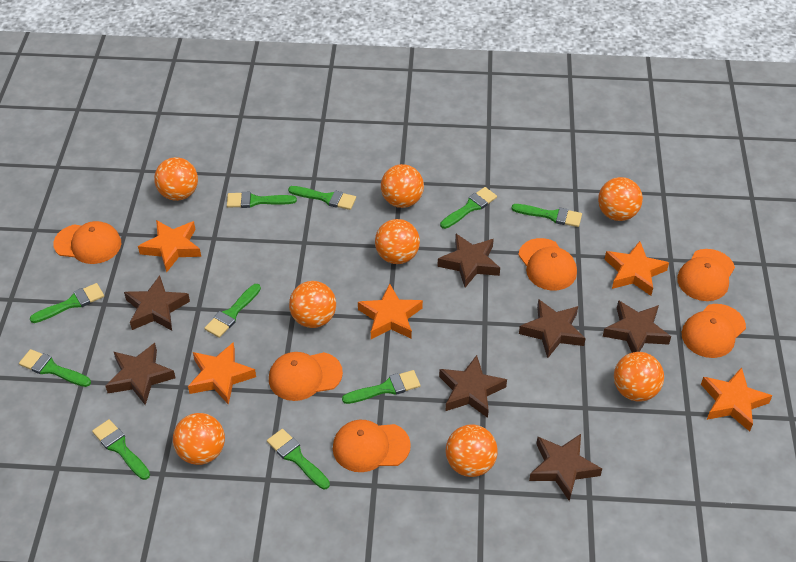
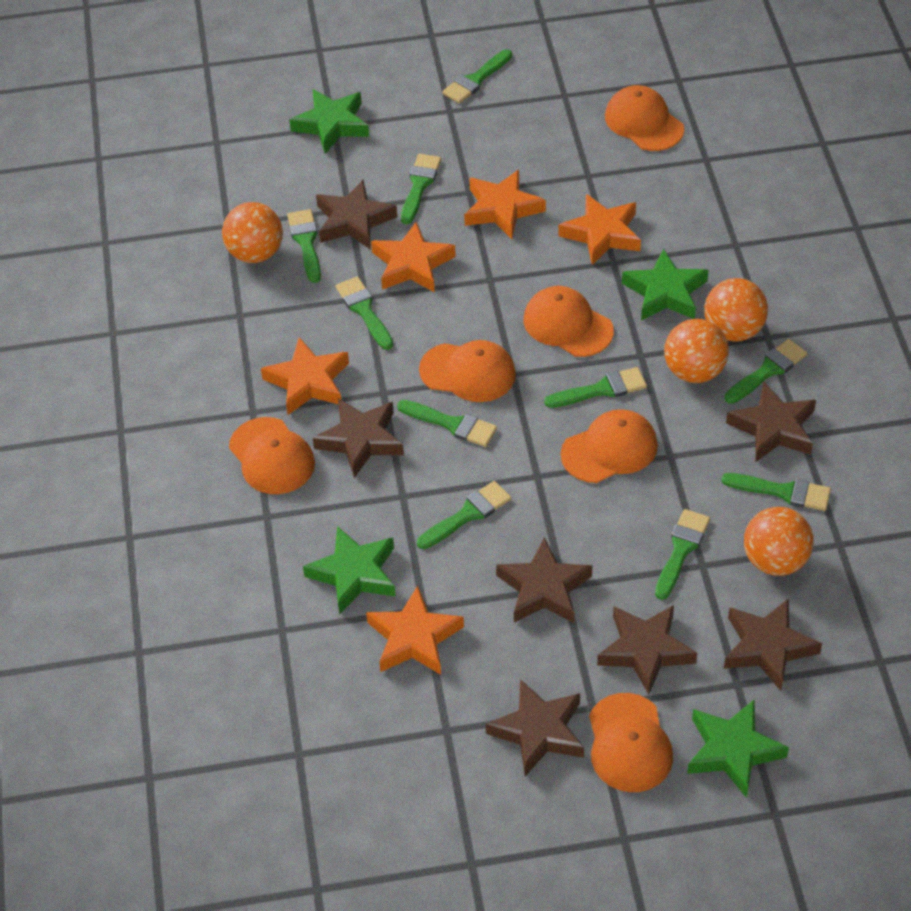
green star: 0 -> 4
orange ball: 8 -> 4

